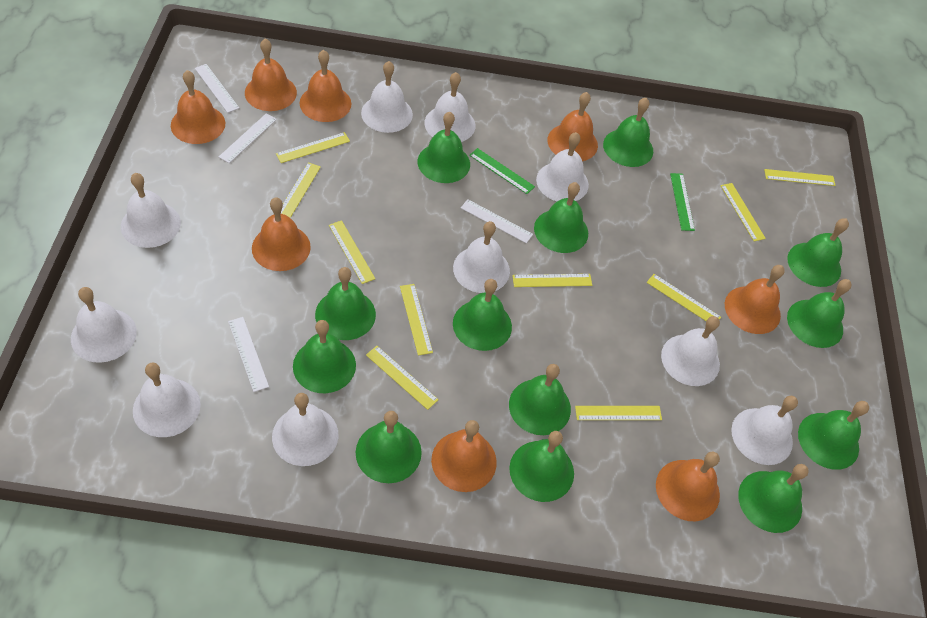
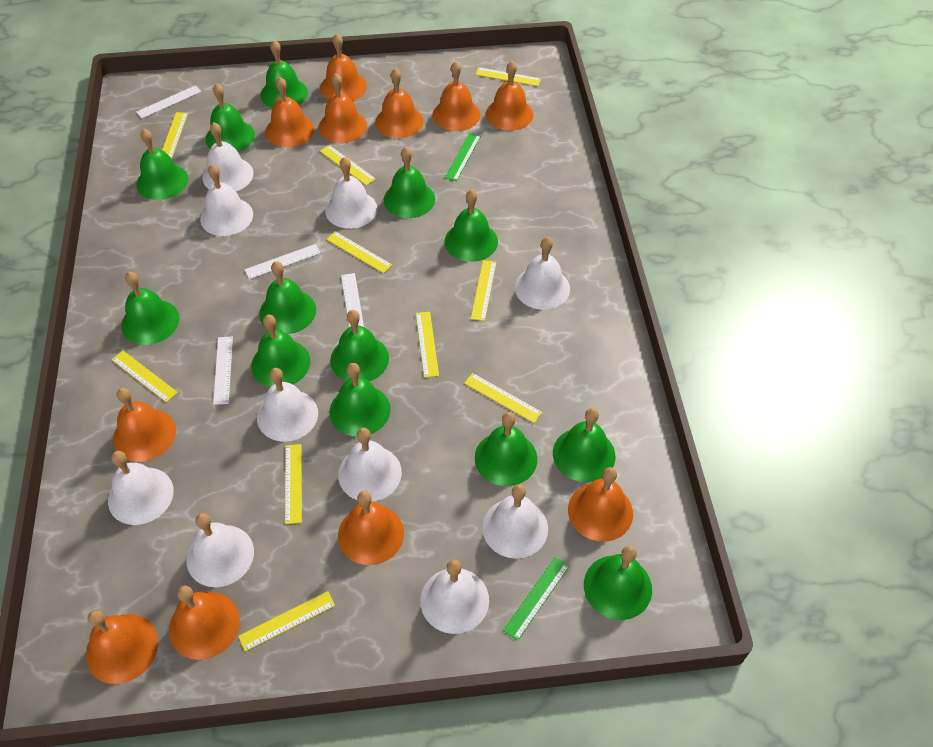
orange bell: 8 -> 11

